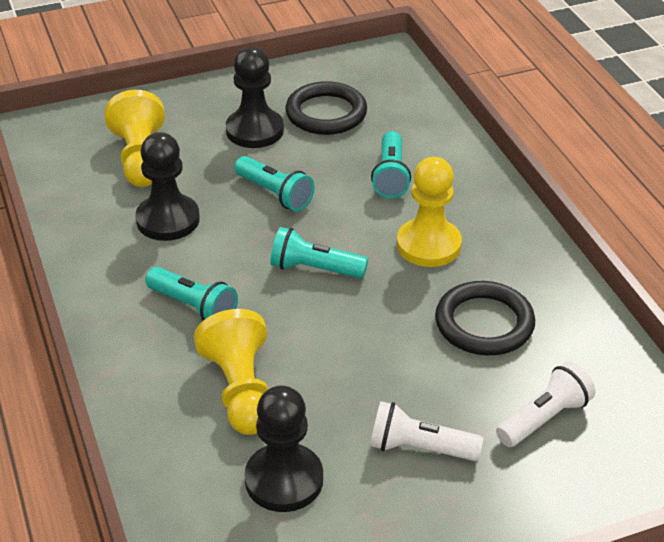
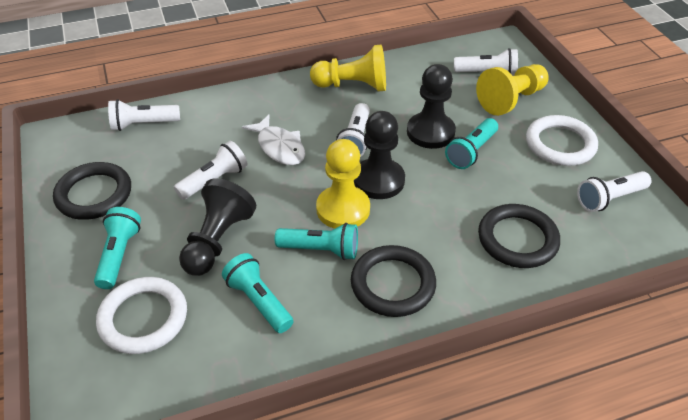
black ring: 2 -> 3
white fish: 0 -> 1
white flashlight: 2 -> 5
white ring: 0 -> 2

